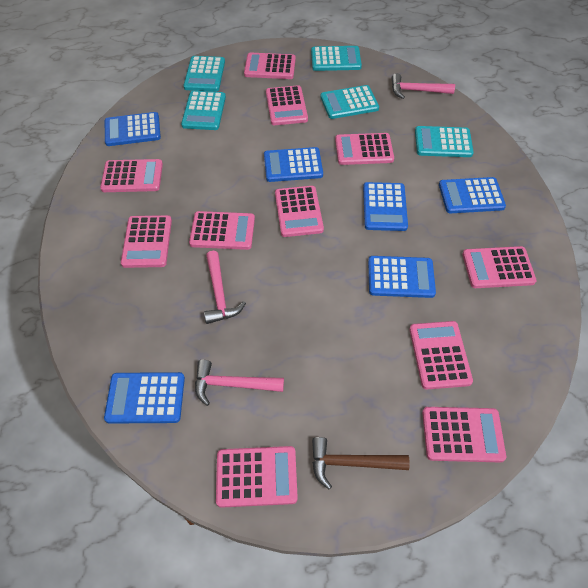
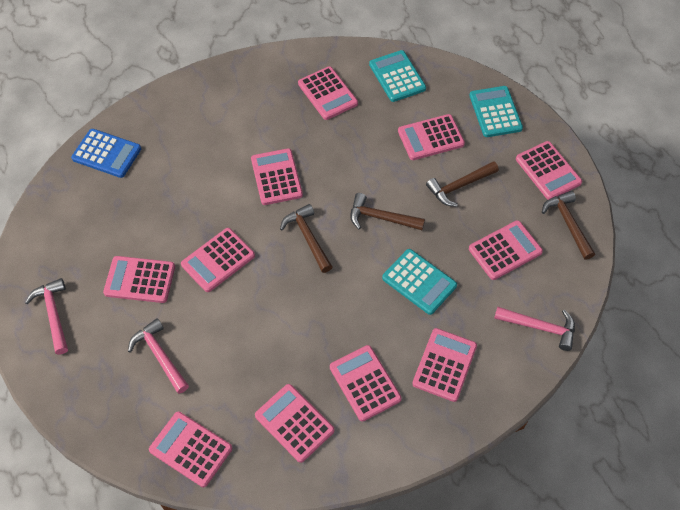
blue calculator: 6 -> 1
brown hammer: 1 -> 4
turquoise calculator: 5 -> 3

